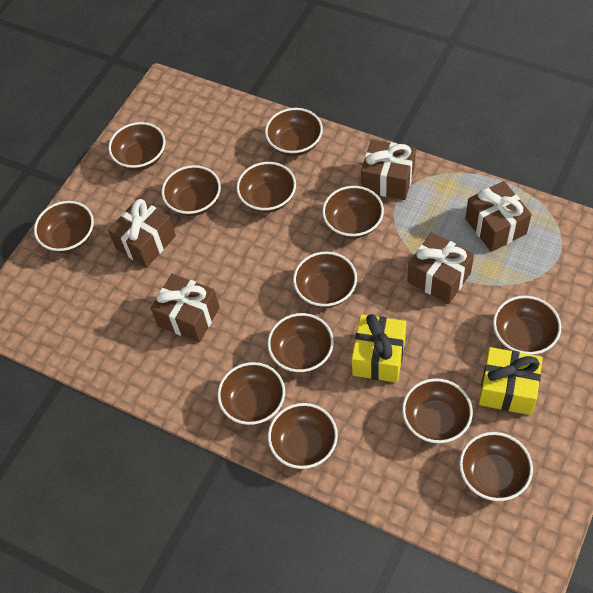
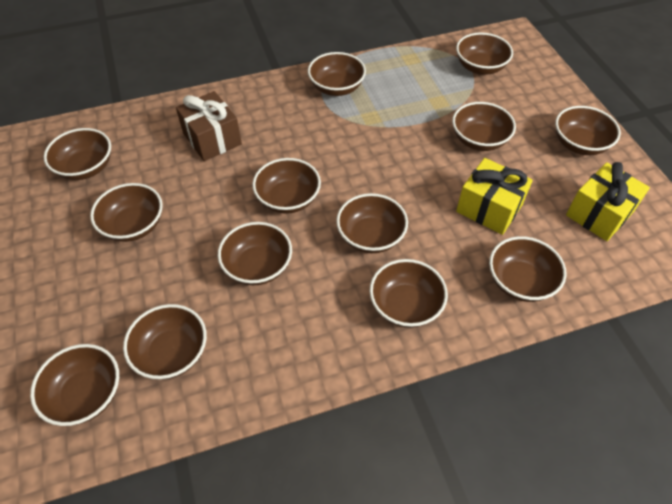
brown gift: 5 -> 1

